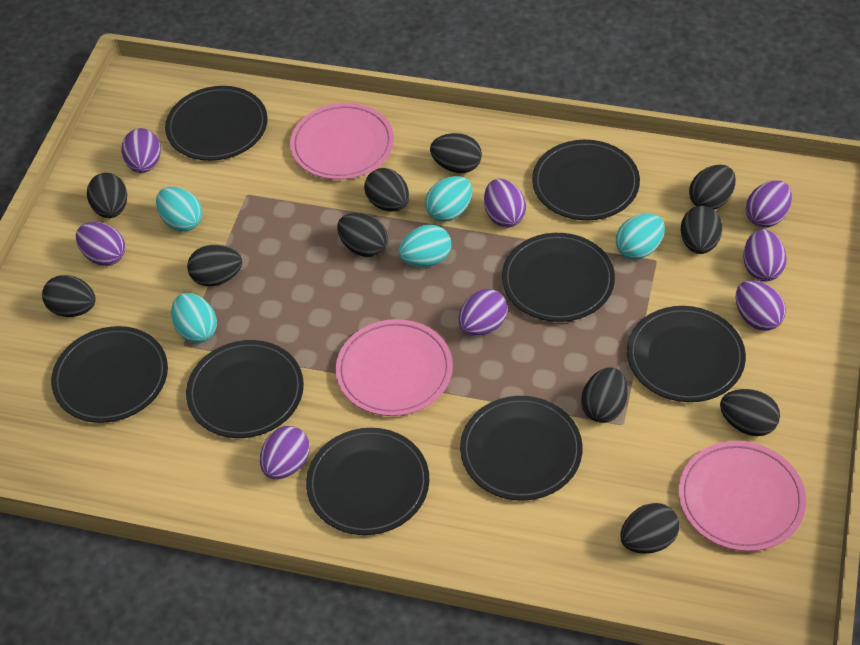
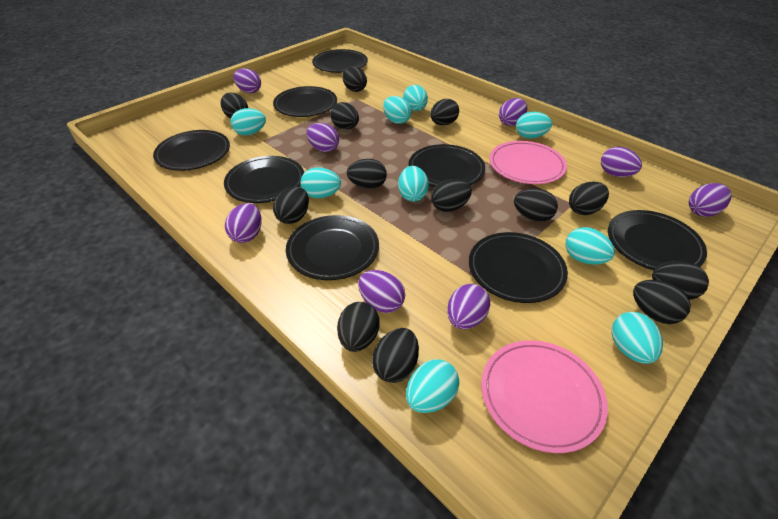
black egg: 11 -> 13
pink plate: 3 -> 2
turquoise egg: 5 -> 9

